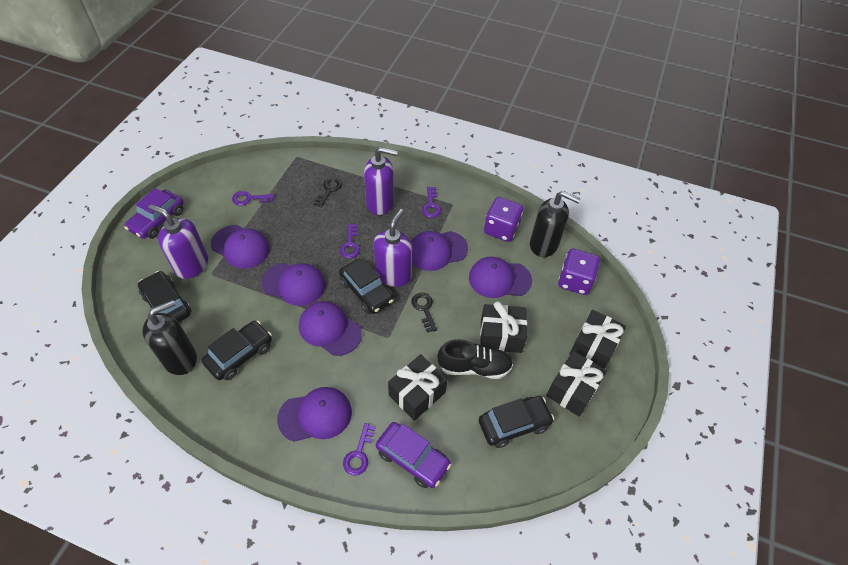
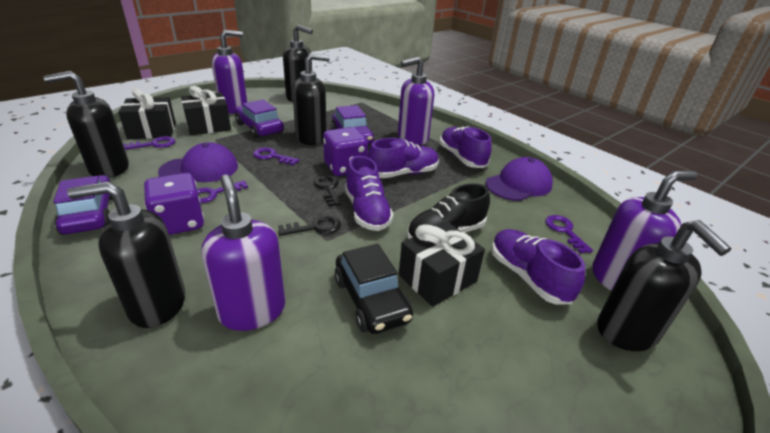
black car: 4 -> 1
black gift: 4 -> 3
black soap dispenser: 2 -> 5
purple cap: 6 -> 2
purple car: 2 -> 3
purple shoe: 0 -> 4
purple soap dispenser: 3 -> 4

